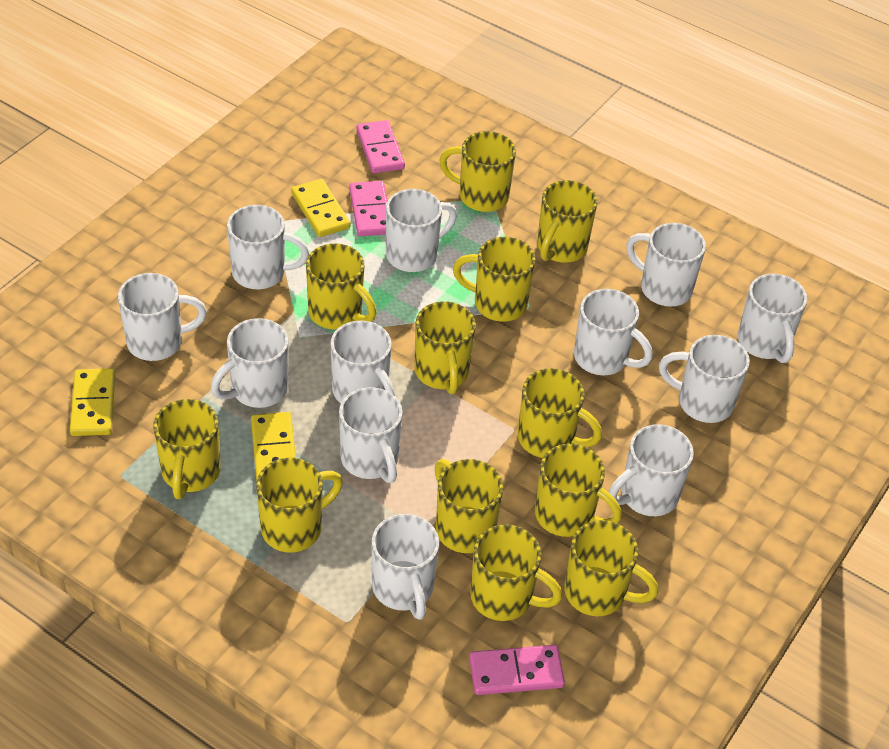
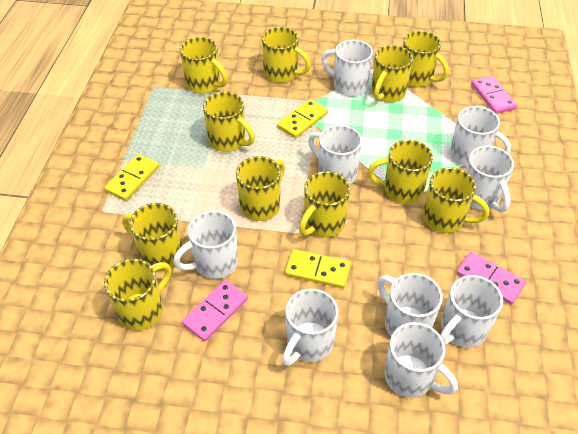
white mug: 12 -> 9
yellow mug: 12 -> 11

